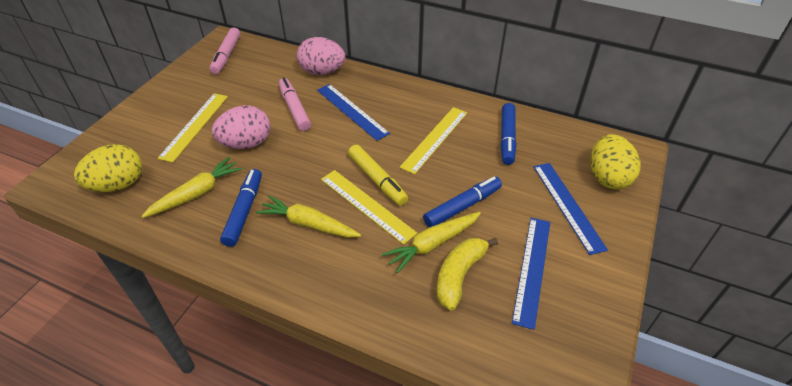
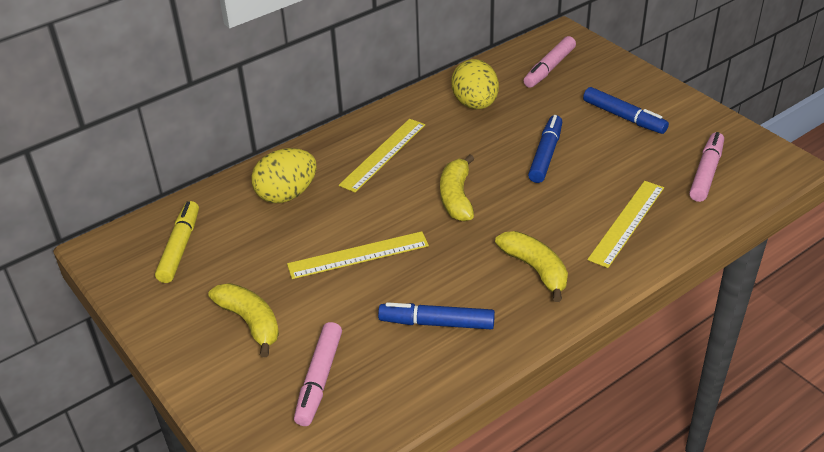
blue ruler: 3 -> 0
pink egg: 2 -> 0
pink marker: 2 -> 3
yellow banana: 1 -> 3
yellow carrot: 3 -> 0

